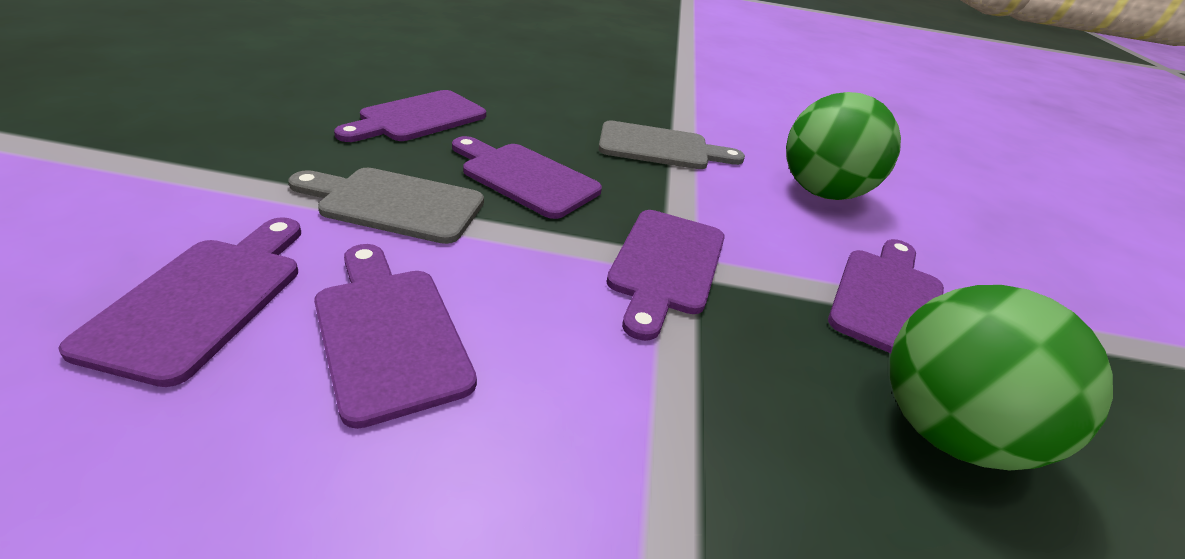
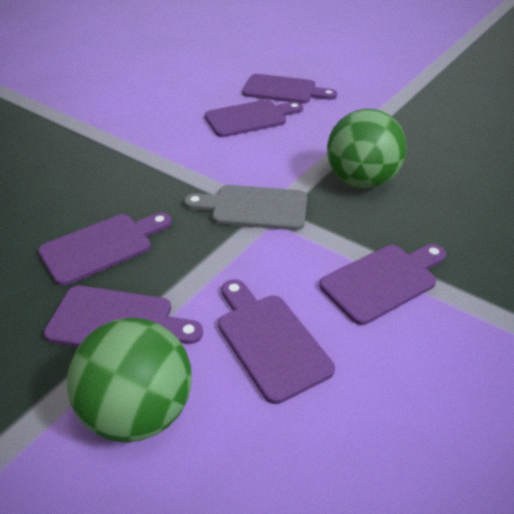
grey cutting board: 2 -> 1

